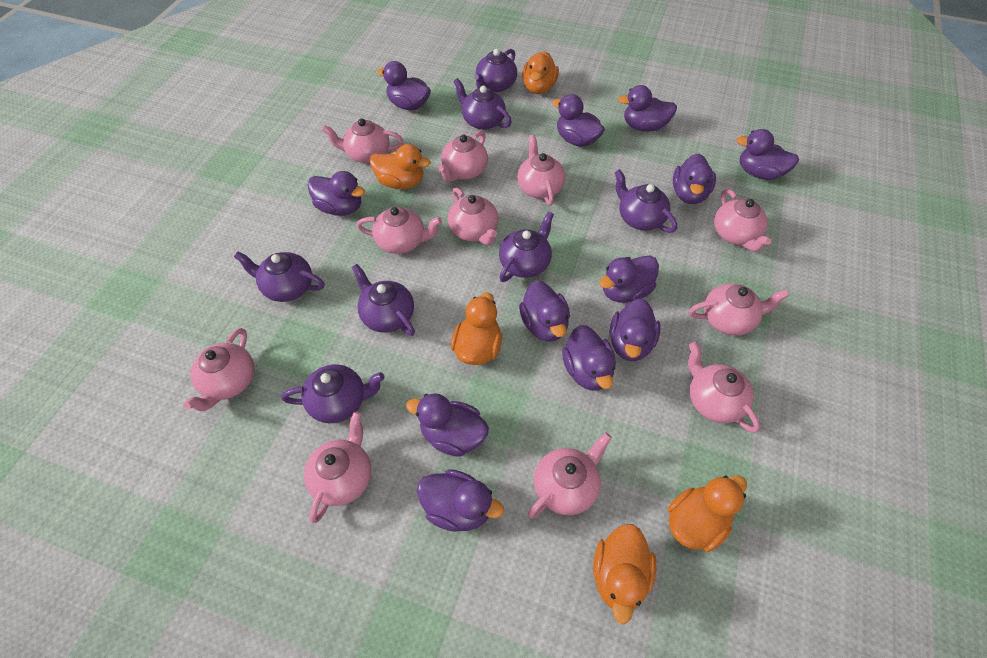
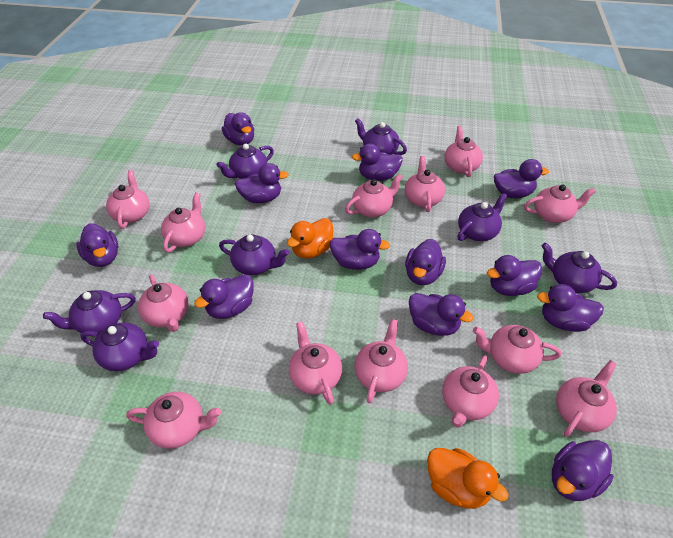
orange duck: 5 -> 2
pink teapot: 11 -> 13

